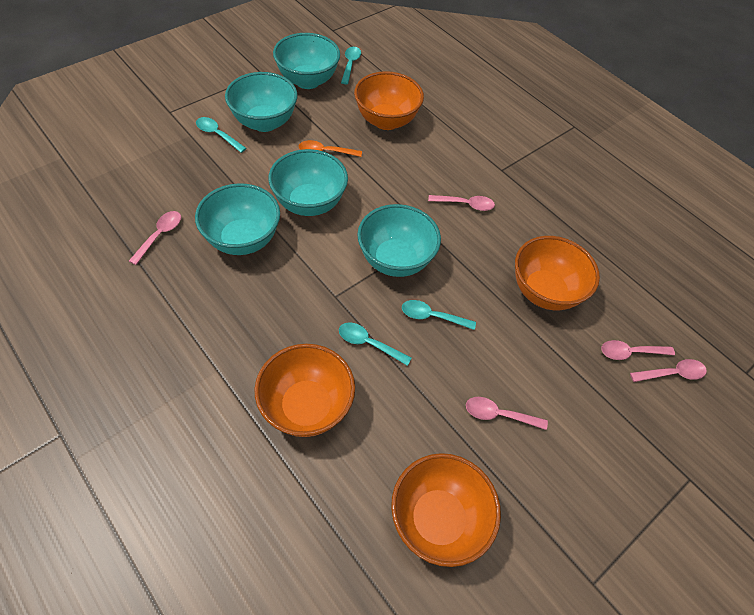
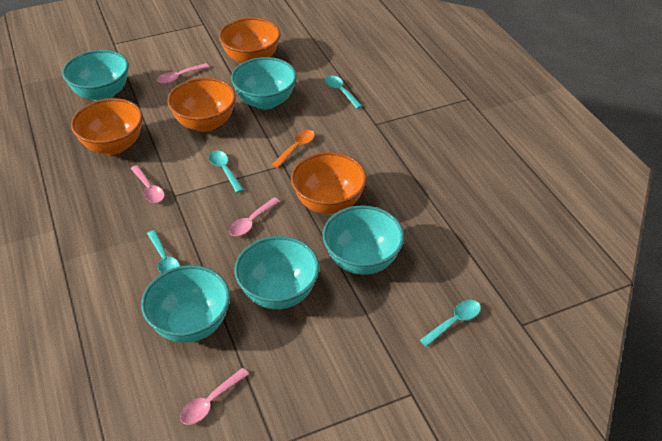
pink spoon: 5 -> 4

